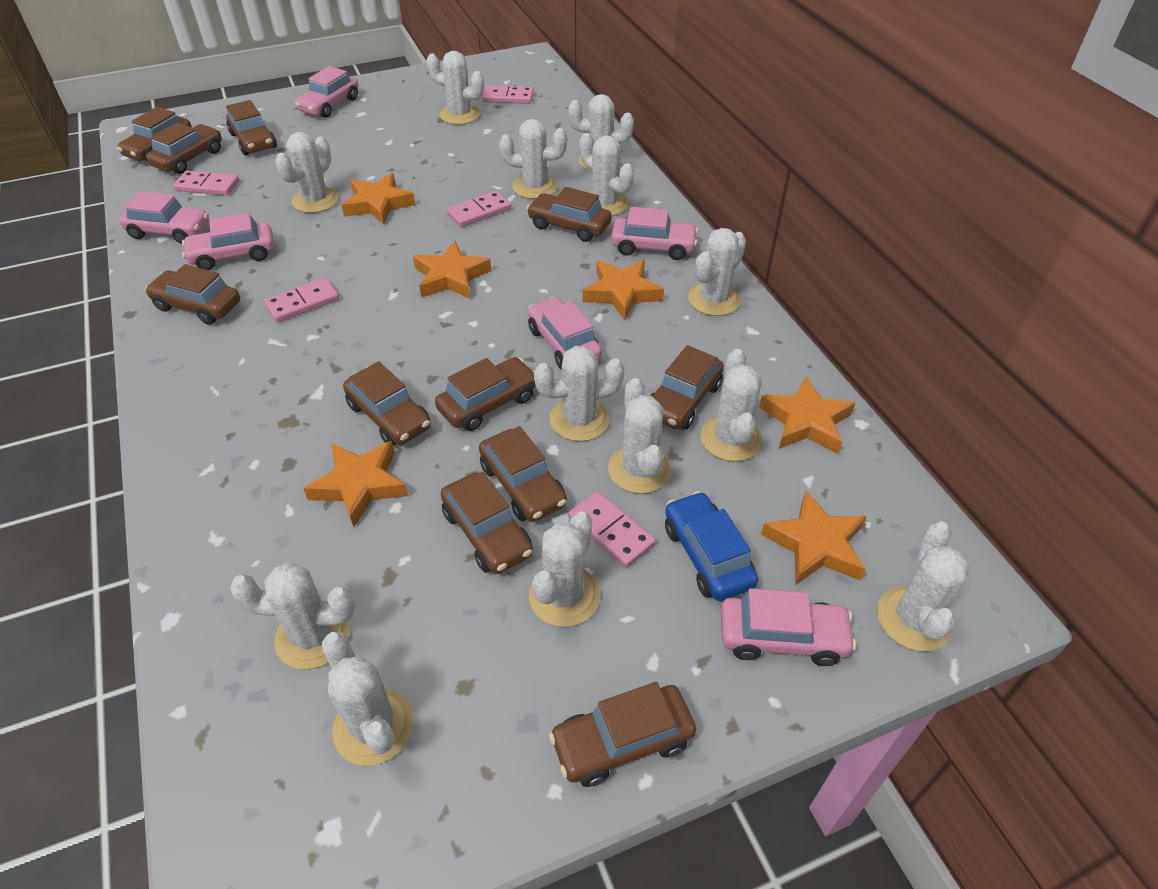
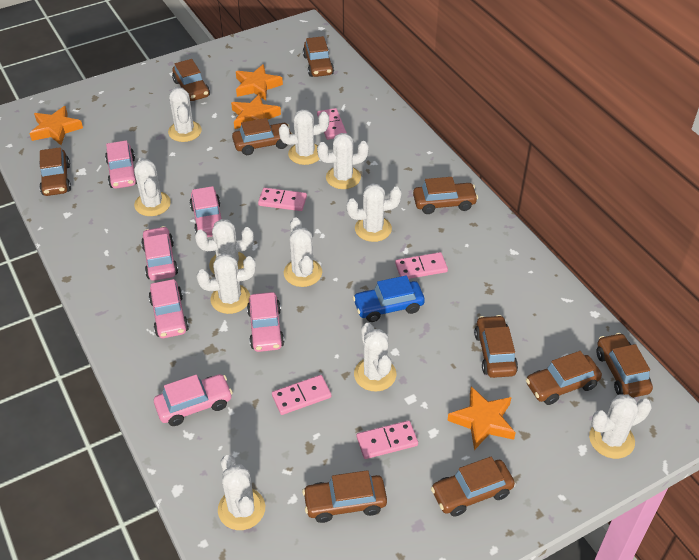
brown car: 11 -> 10
orange star: 6 -> 4
white cactus: 13 -> 11

